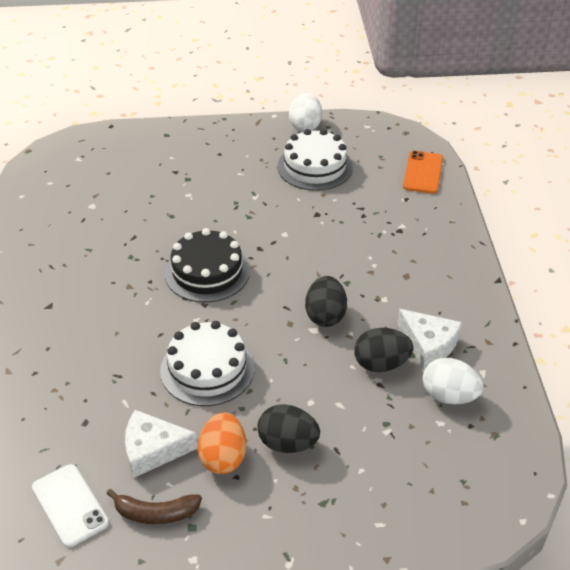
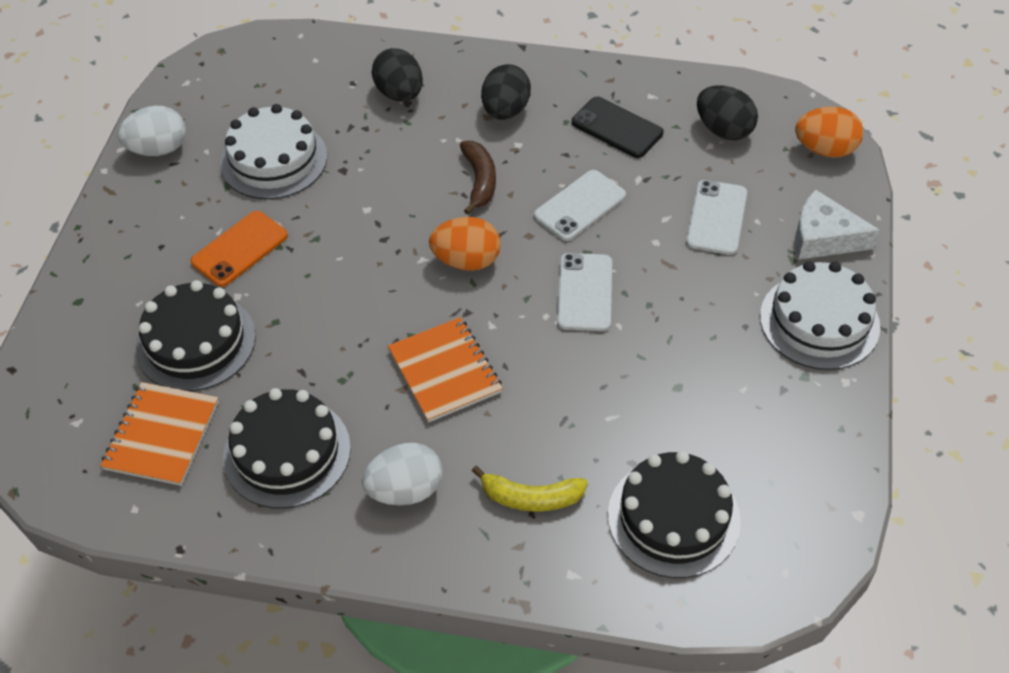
black cake: 1 -> 3
black phone: 0 -> 1
orange egg: 1 -> 2
orange notebook: 0 -> 2
white cheese: 2 -> 1
white phone: 1 -> 3
yellow banana: 0 -> 1

